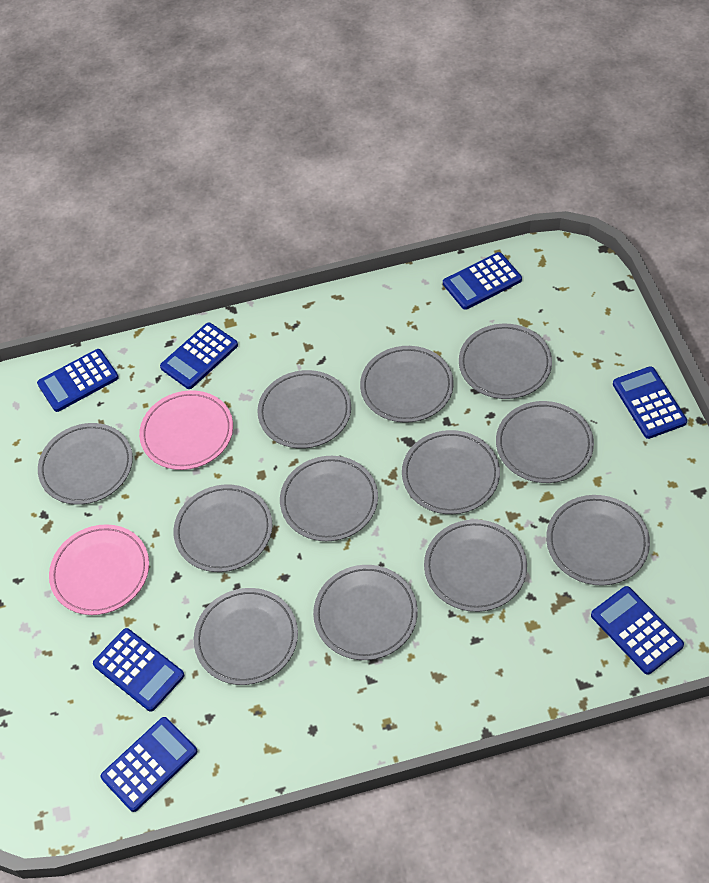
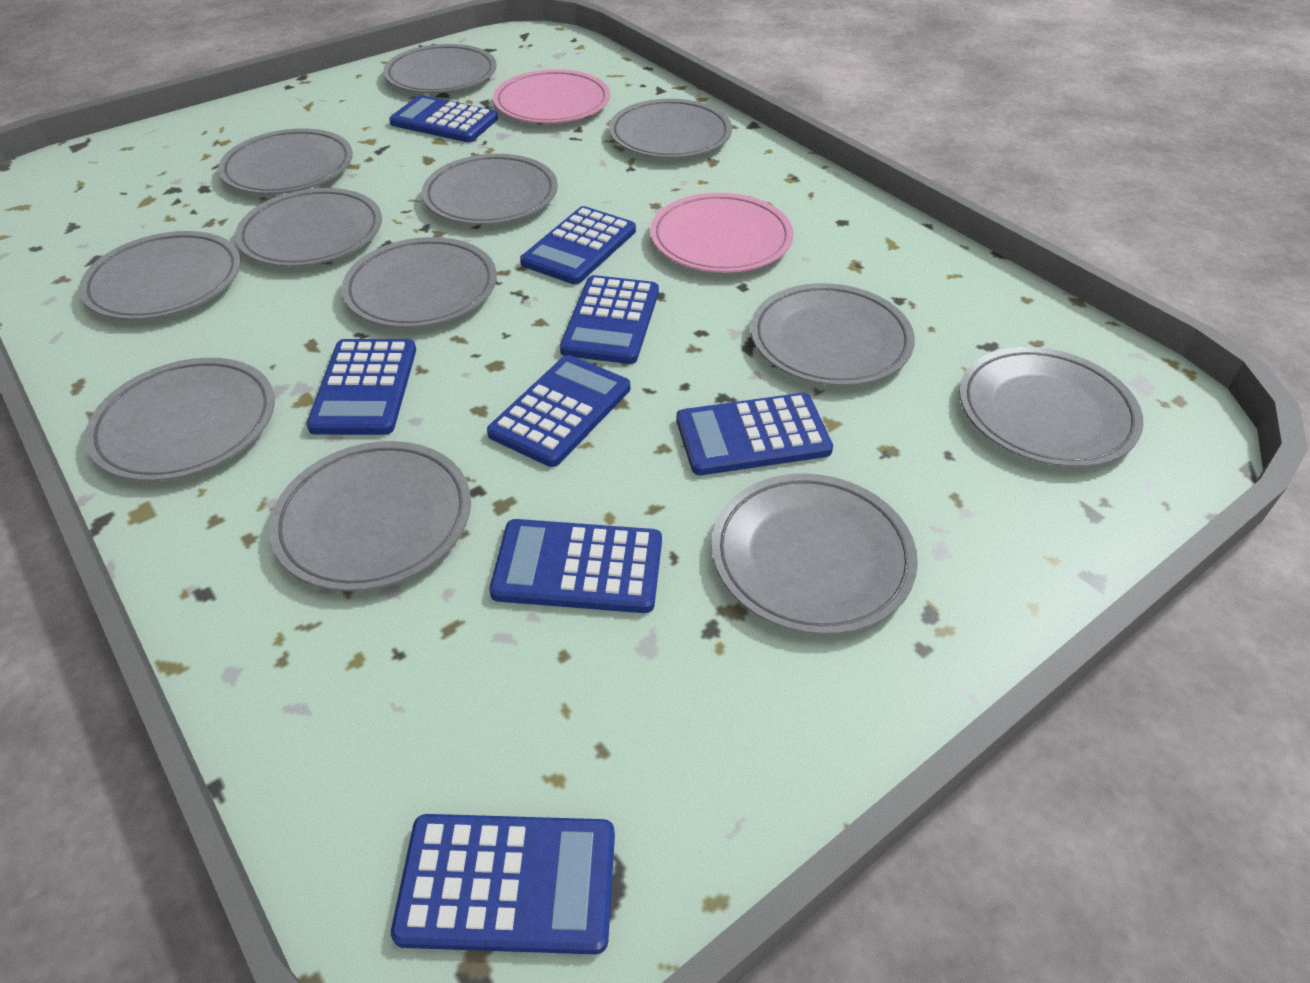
blue calculator: 7 -> 8

